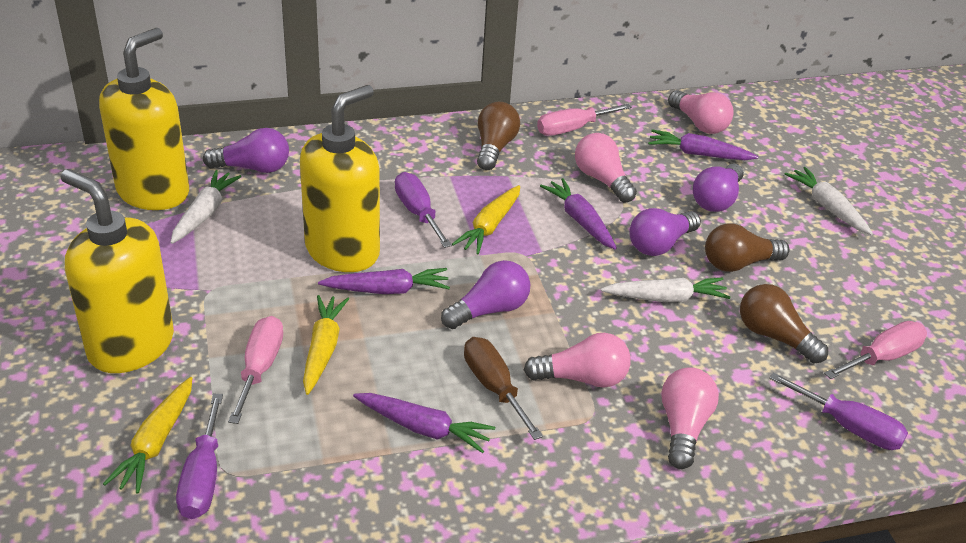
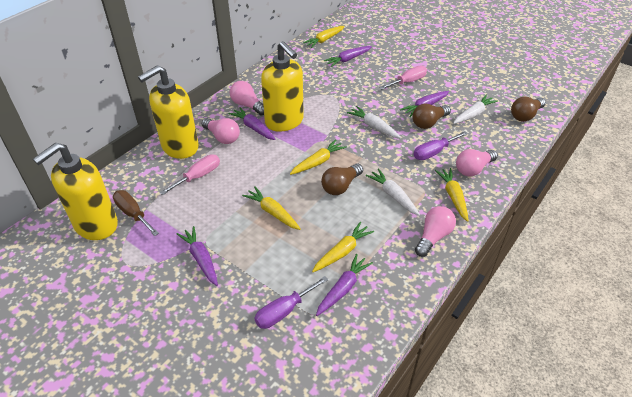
pink screwdriver: 3 -> 2
purple carrot: 4 -> 5
purple light bulb: 4 -> 0
purple screwdriver: 3 -> 2
yellow carrot: 3 -> 5

